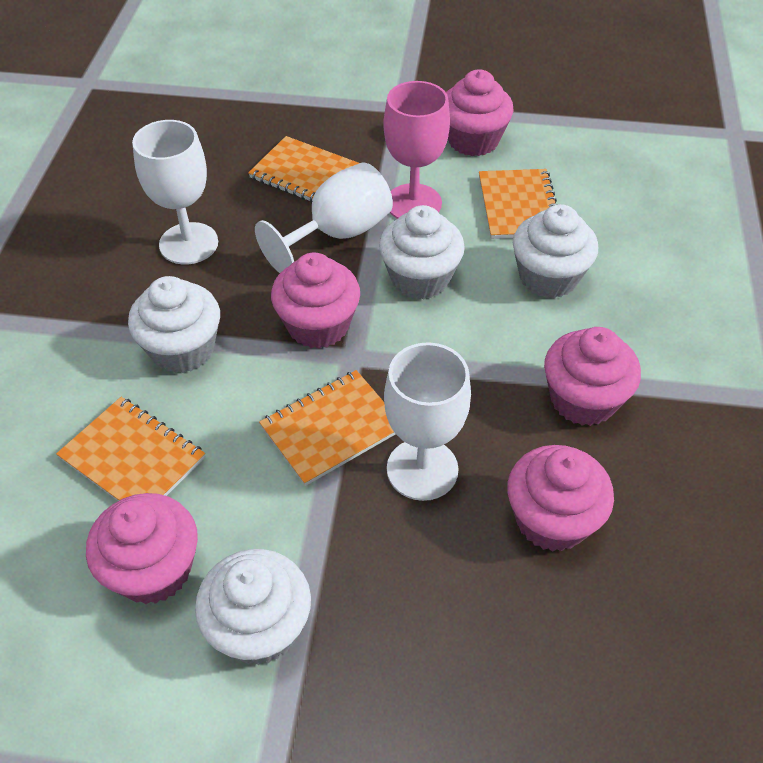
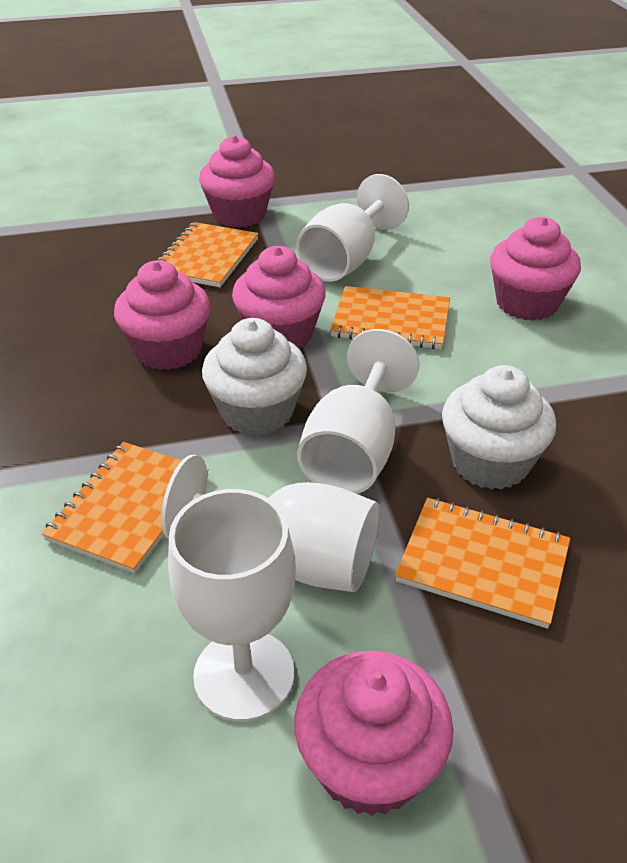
pink goblet: 1 -> 0
white cupcake: 4 -> 2
white goblet: 3 -> 4

